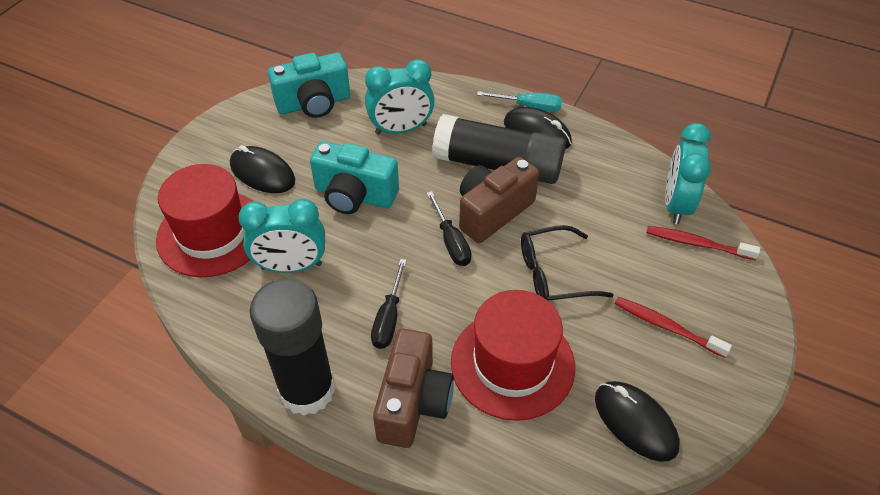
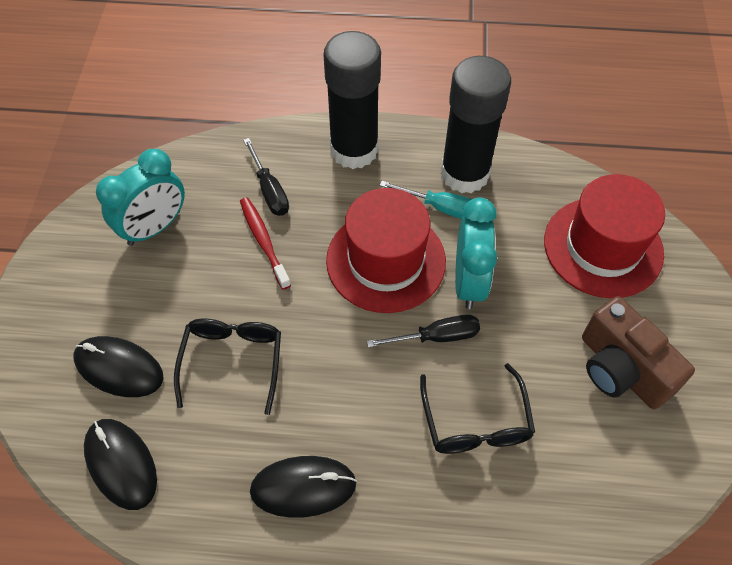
black glasses: 1 -> 2
brown camera: 2 -> 1
red toothbrush: 2 -> 1
turquoise camera: 2 -> 0
turquoise clock: 3 -> 2

